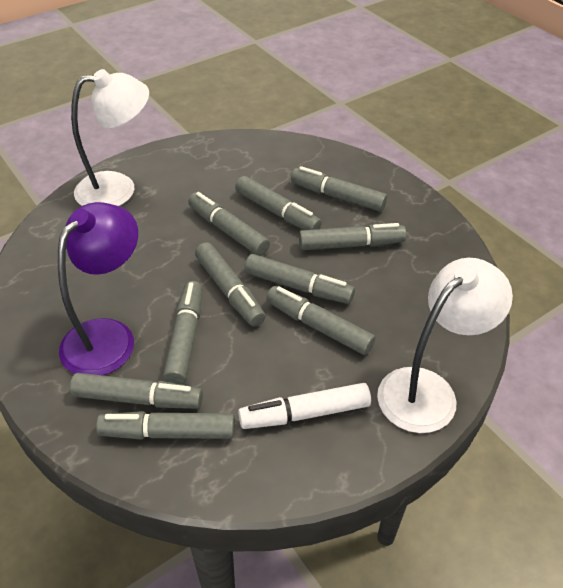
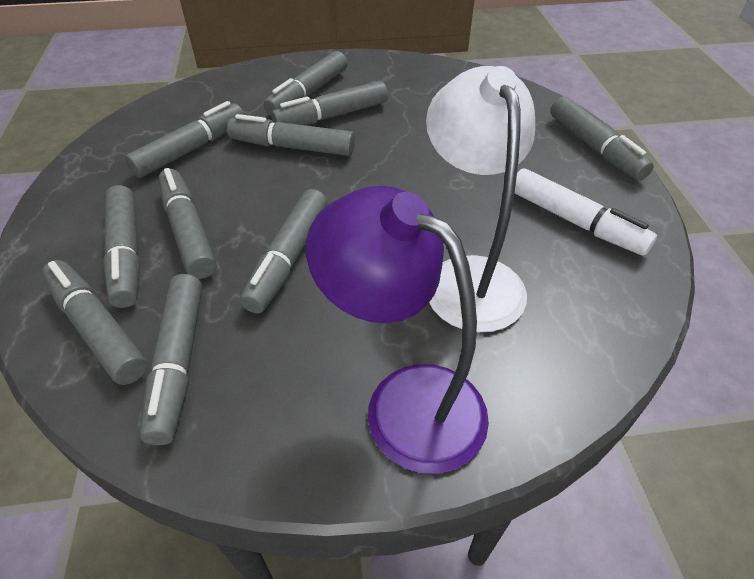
white lamp: 2 -> 1

